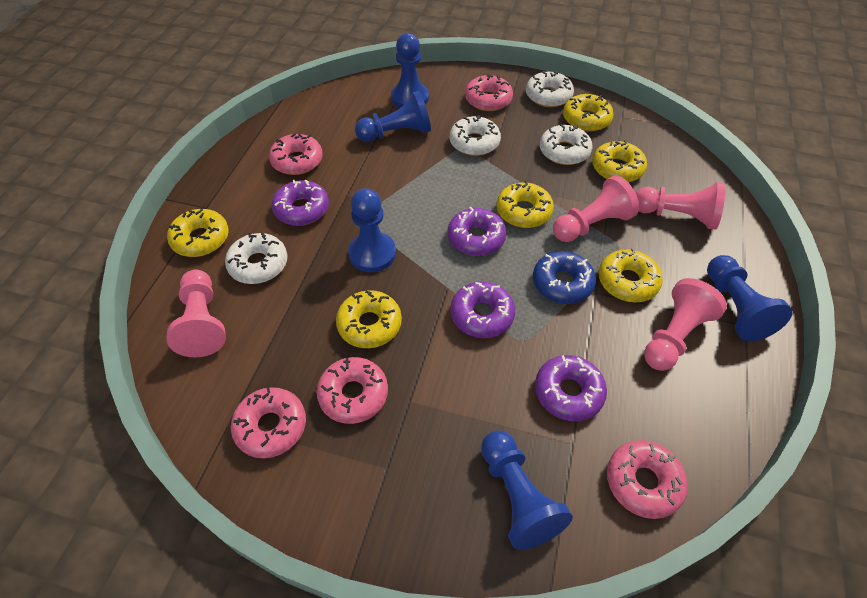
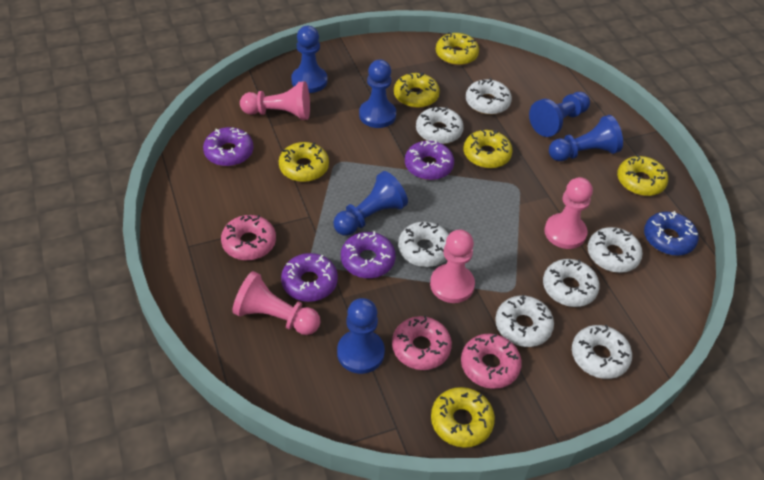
blue pawn: 5 -> 6
pink donut: 5 -> 3
white donut: 4 -> 7

